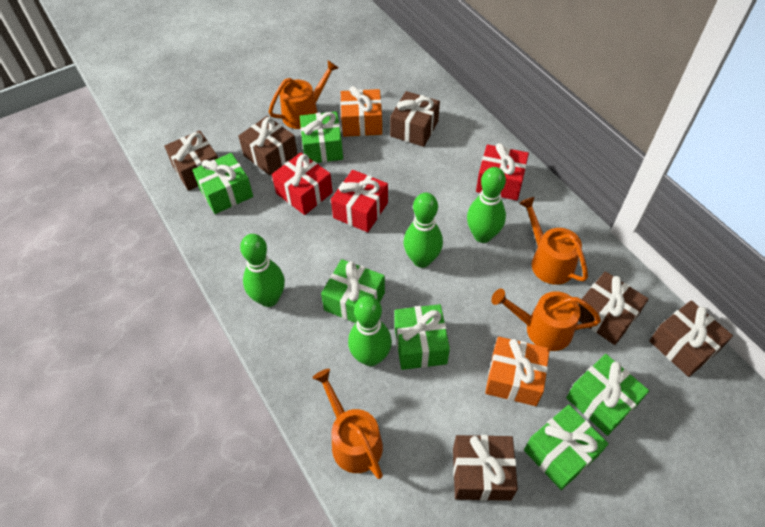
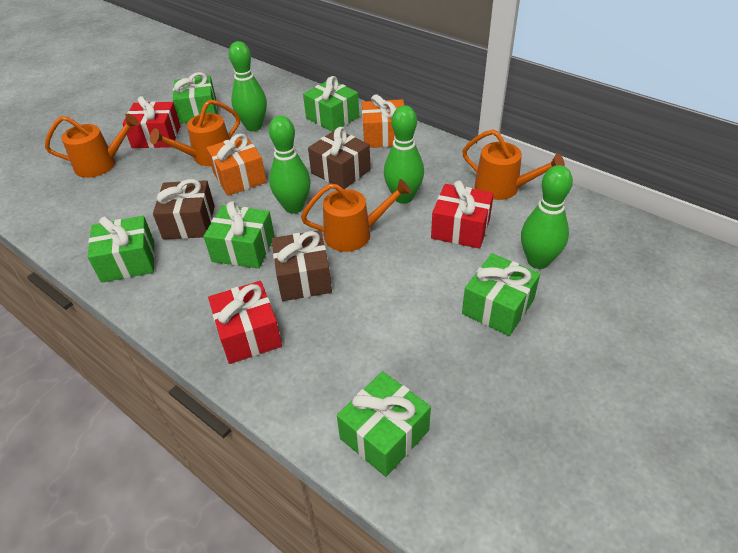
brown gift: 6 -> 3

